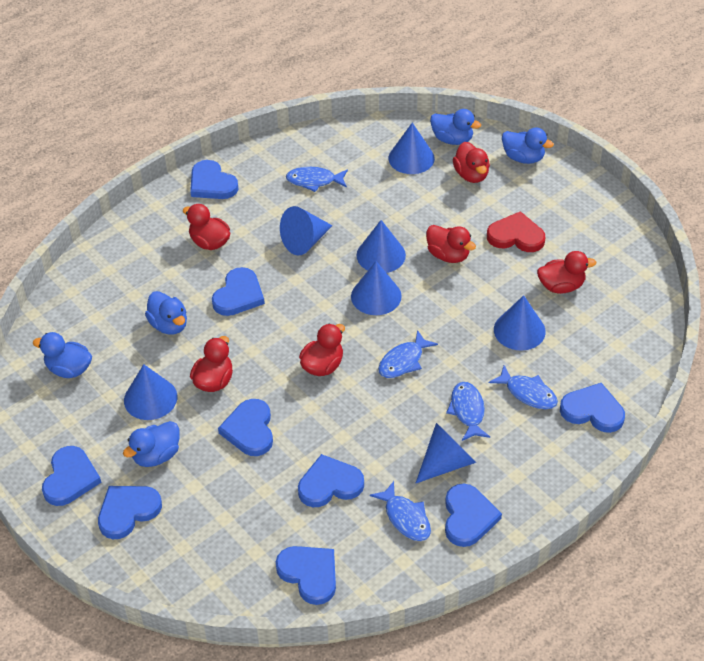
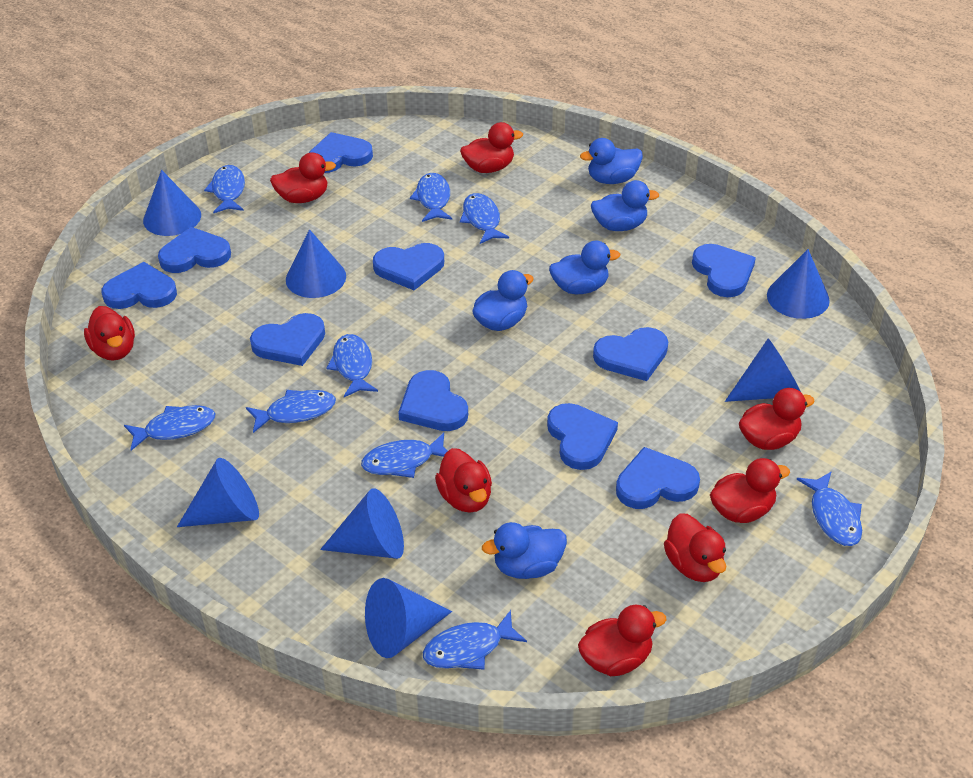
blue fish: 5 -> 9
blue heart: 9 -> 10
red duck: 6 -> 8
red heart: 1 -> 0

